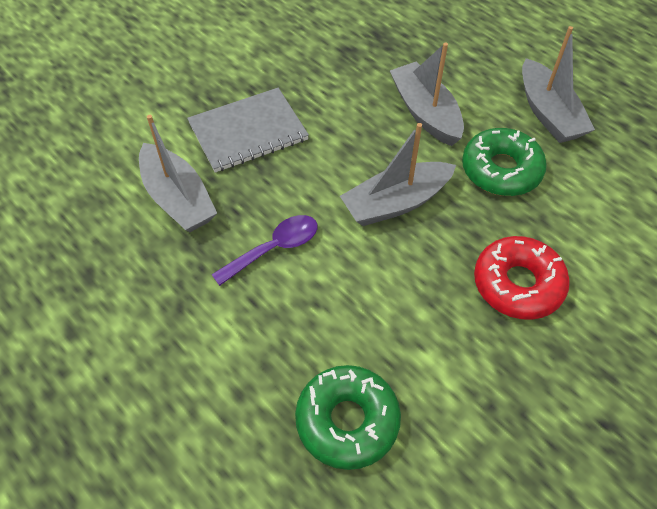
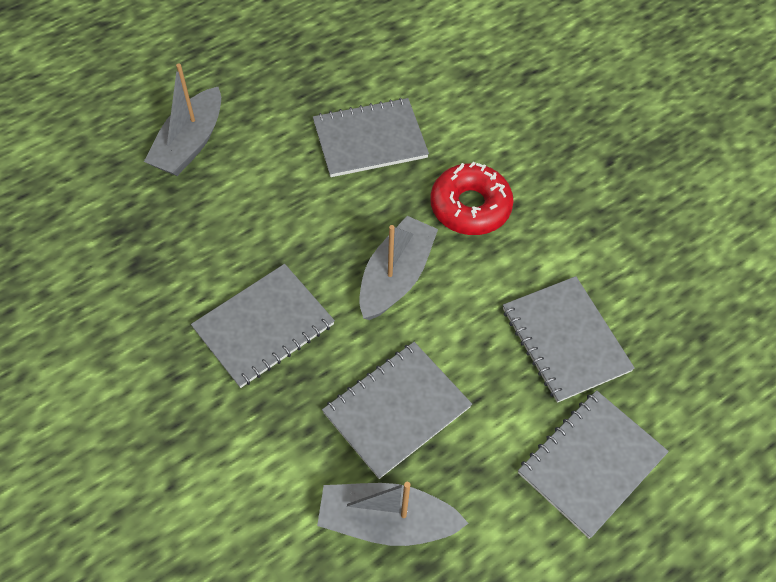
green donut: 2 -> 0
grey boat: 4 -> 3
grey notebook: 1 -> 5
purple spoon: 1 -> 0

